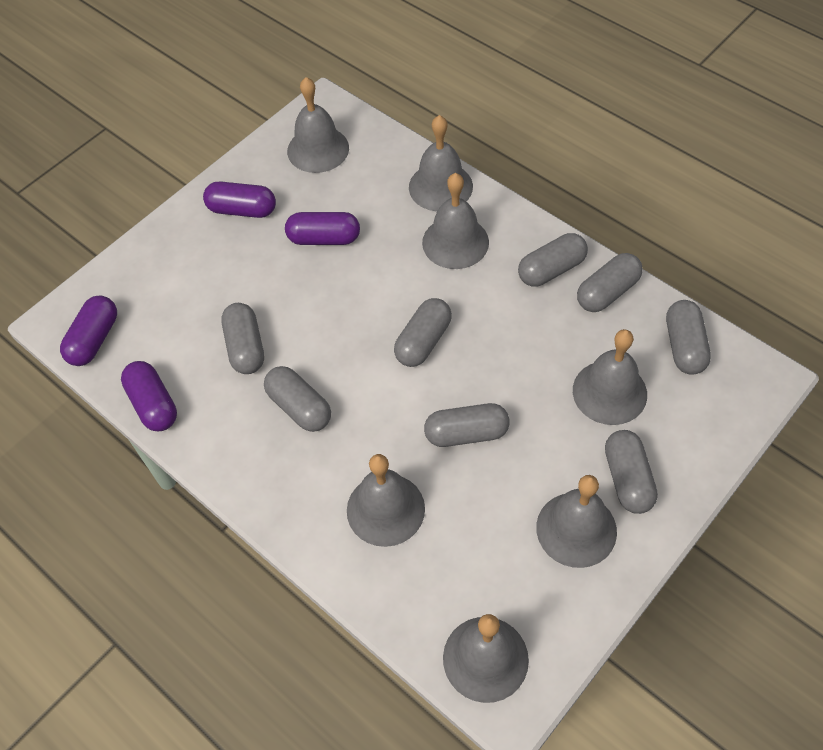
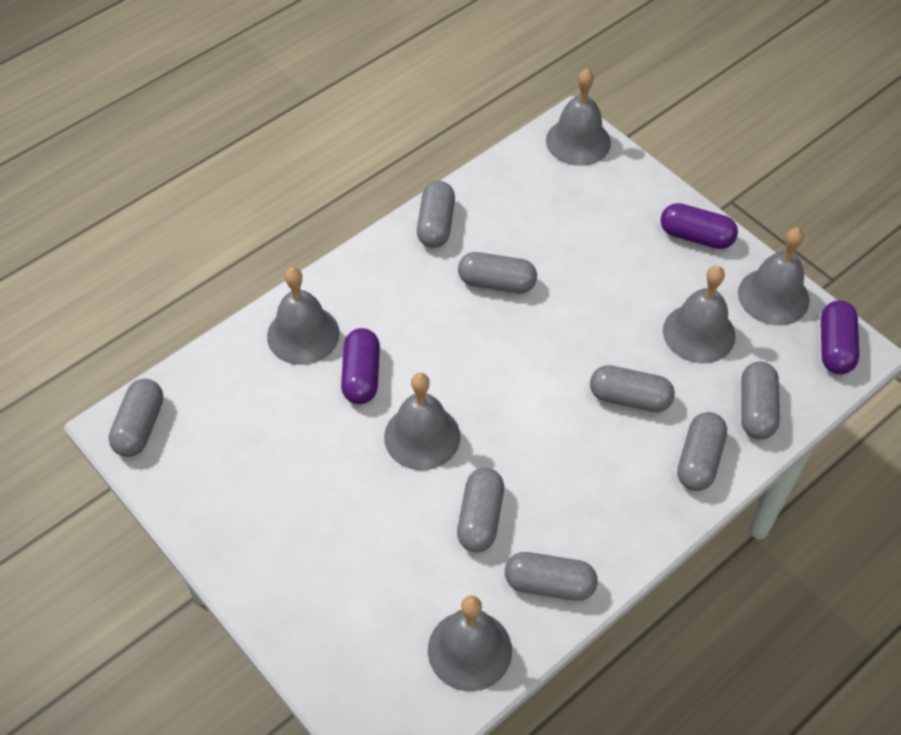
grey bell: 7 -> 6
purple capsule: 4 -> 3

